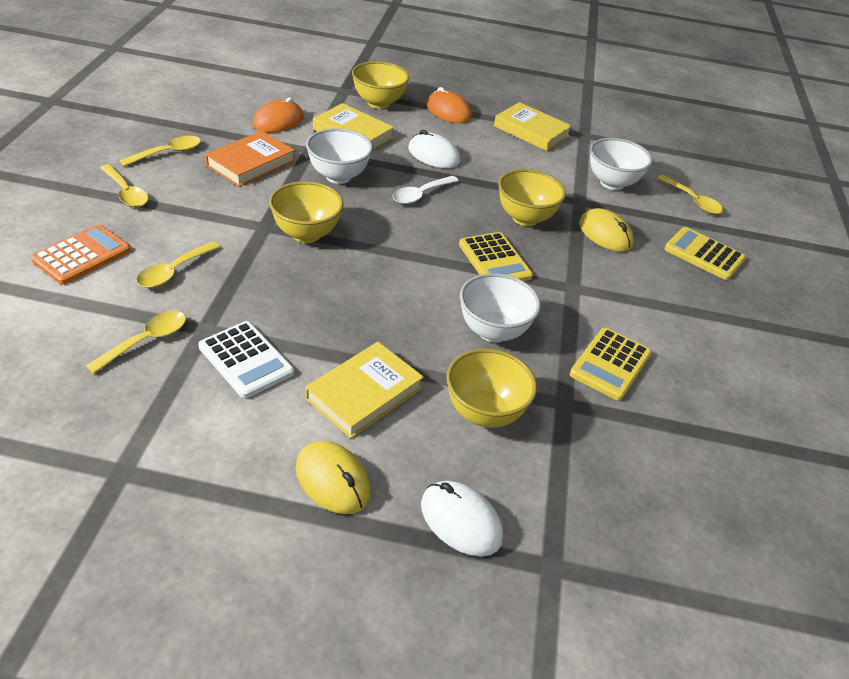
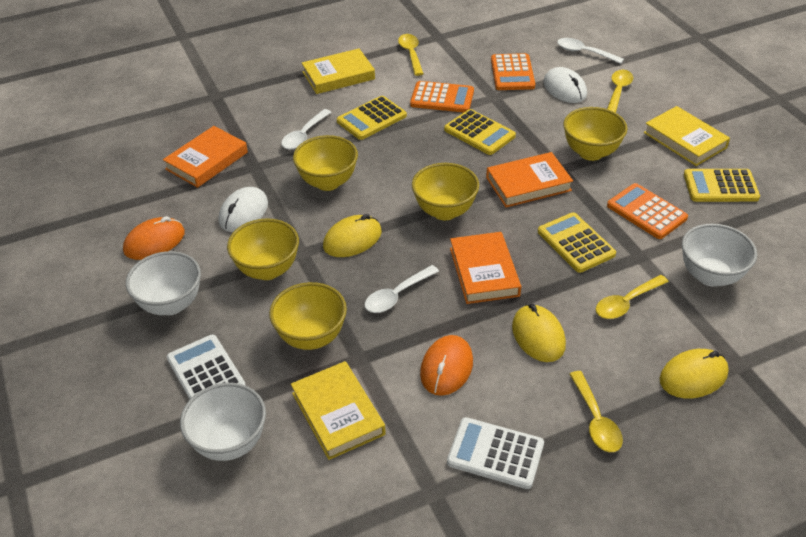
orange book: 1 -> 3
orange calculator: 1 -> 3
white calculator: 1 -> 2
white spoon: 1 -> 3
yellow bowl: 4 -> 5
yellow calculator: 3 -> 4
yellow mouse: 2 -> 3
yellow spoon: 5 -> 4

